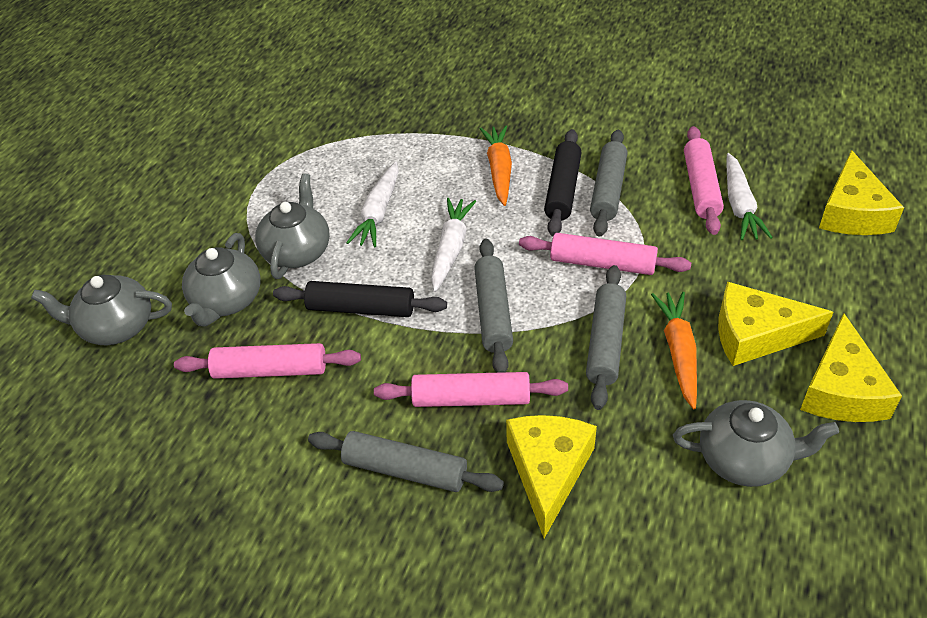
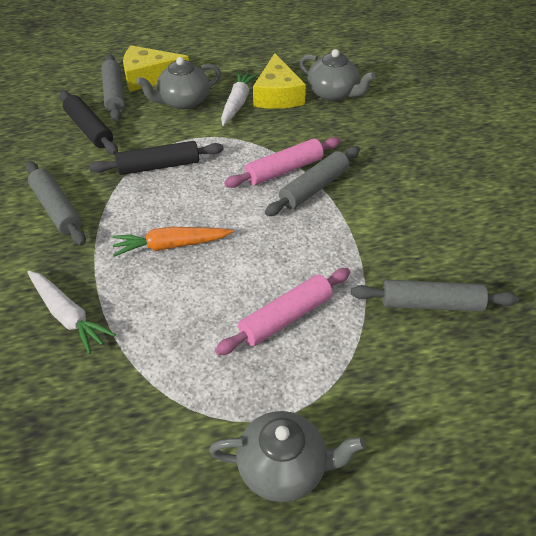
grey teapot: 4 -> 3
orange carrot: 2 -> 1
pink rolling pin: 4 -> 2
white carrot: 3 -> 2
yellow cheese: 4 -> 2

